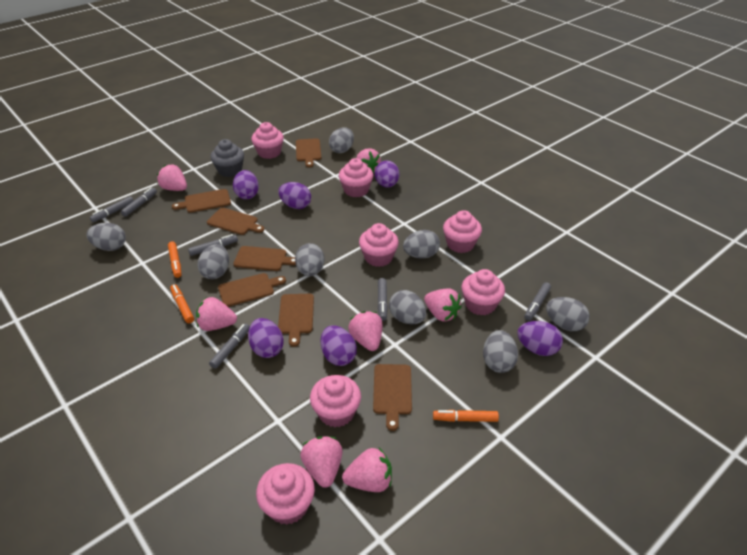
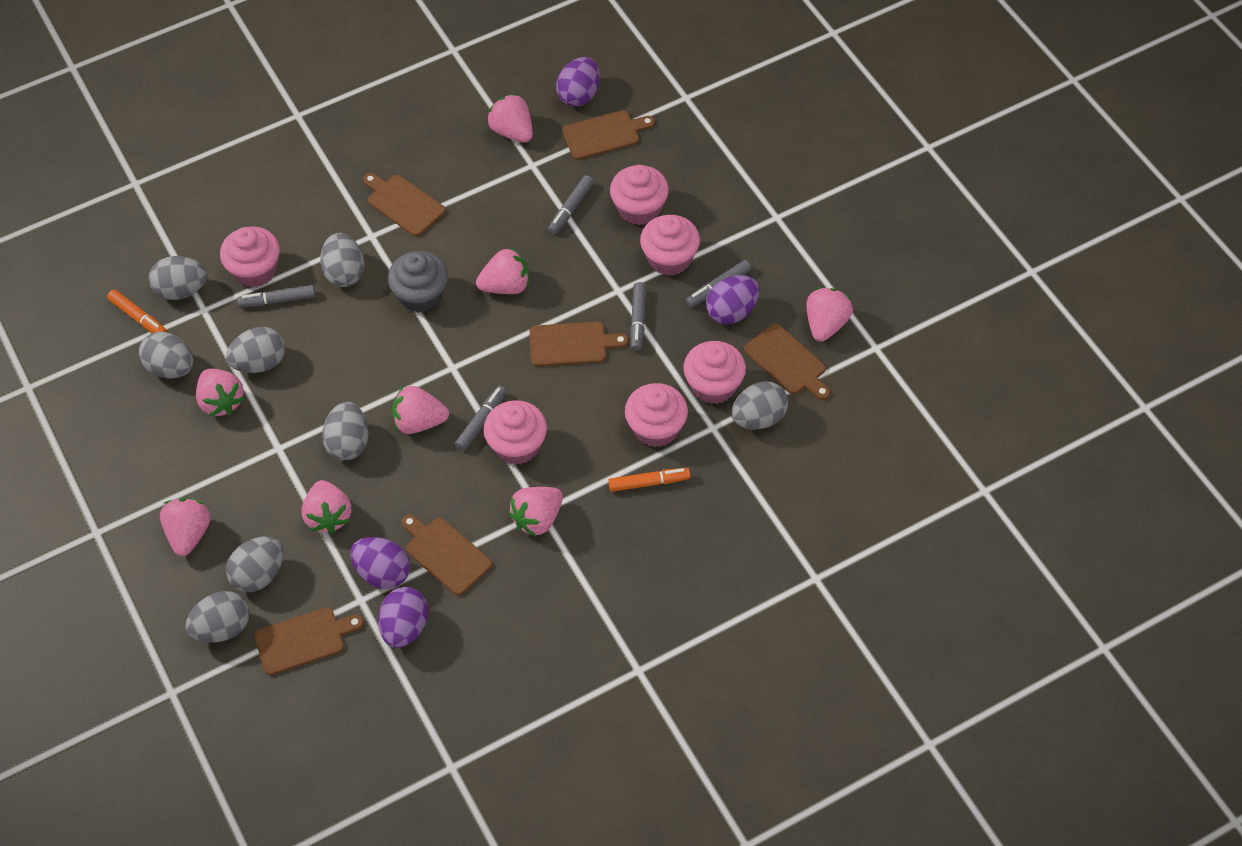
brown cutting board: 7 -> 6
grey marker: 6 -> 5
orange marker: 3 -> 2
pink cupcake: 7 -> 6
pink strawberry: 7 -> 8
purple egg: 6 -> 4

